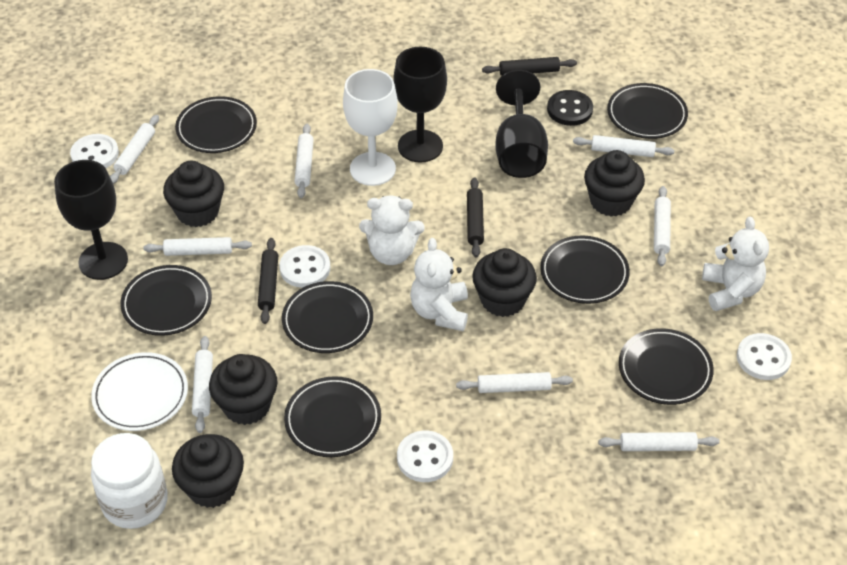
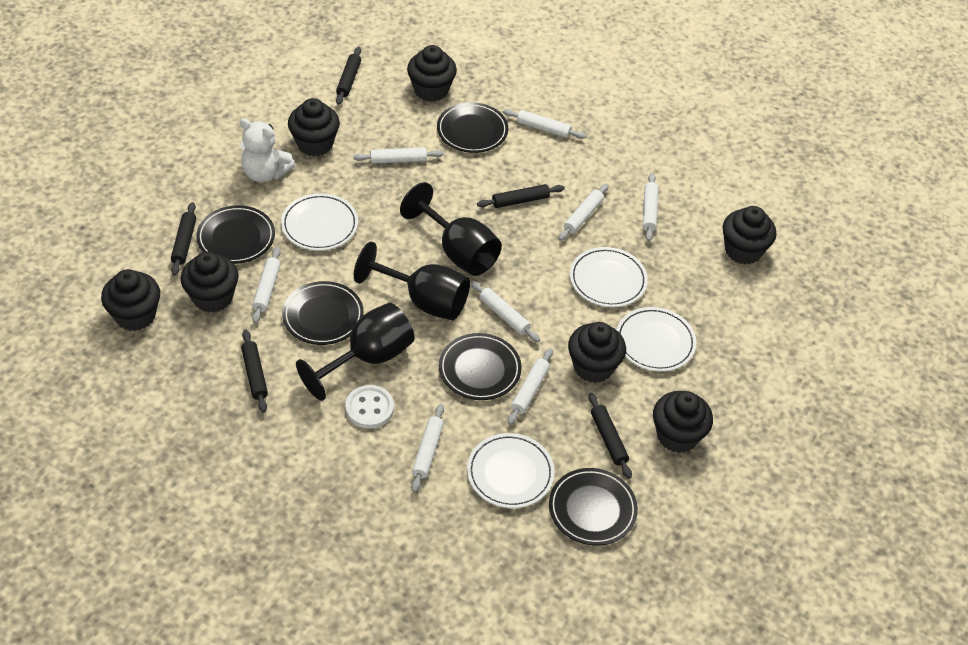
black button: 1 -> 0
black cupcake: 5 -> 7
black plate: 7 -> 5
black rolling pin: 3 -> 5
white button: 4 -> 1
white goblet: 1 -> 0
white jar: 1 -> 0
white plate: 1 -> 4
white teddy bear: 3 -> 1

